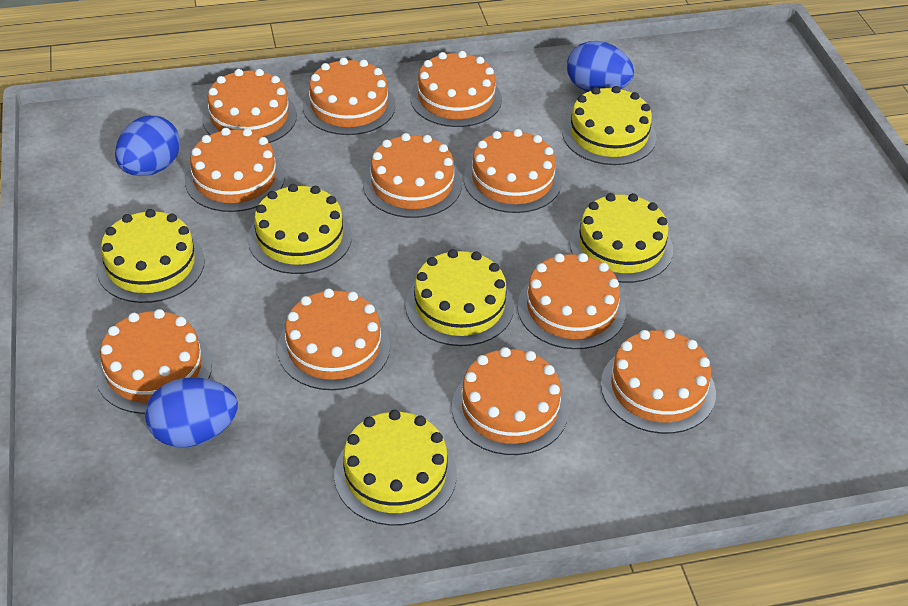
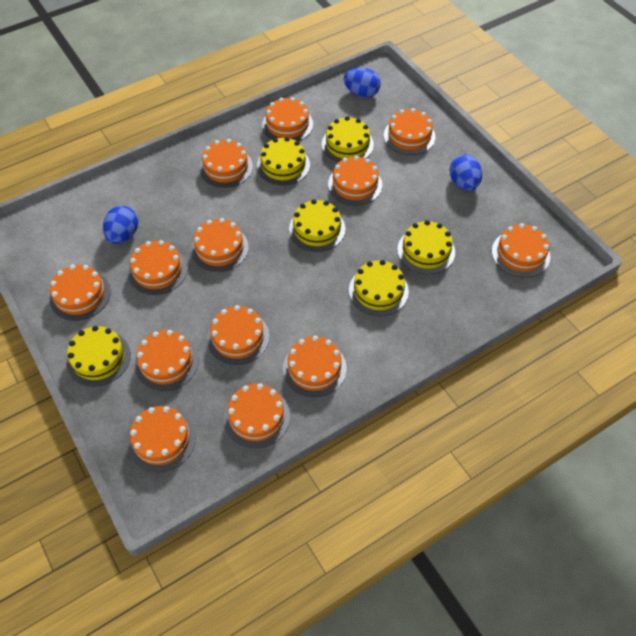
orange cake: 11 -> 13

